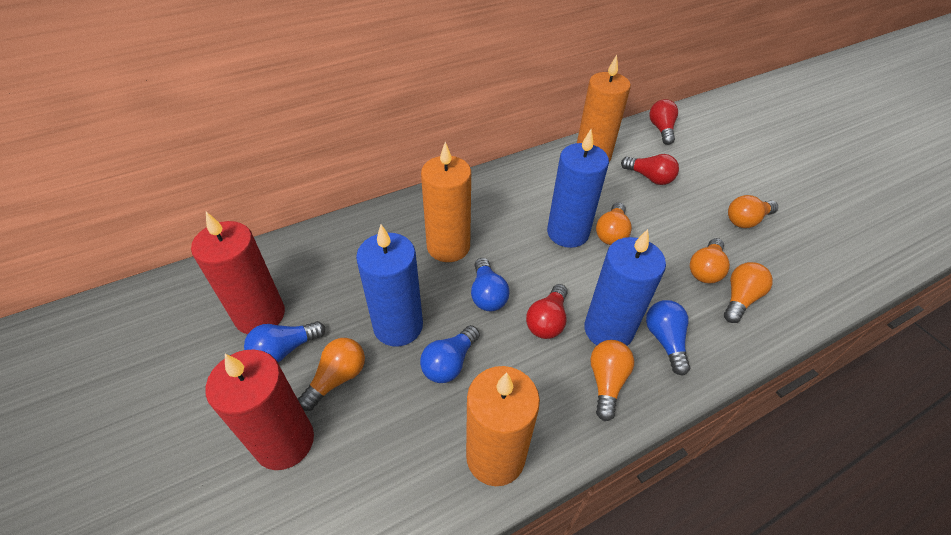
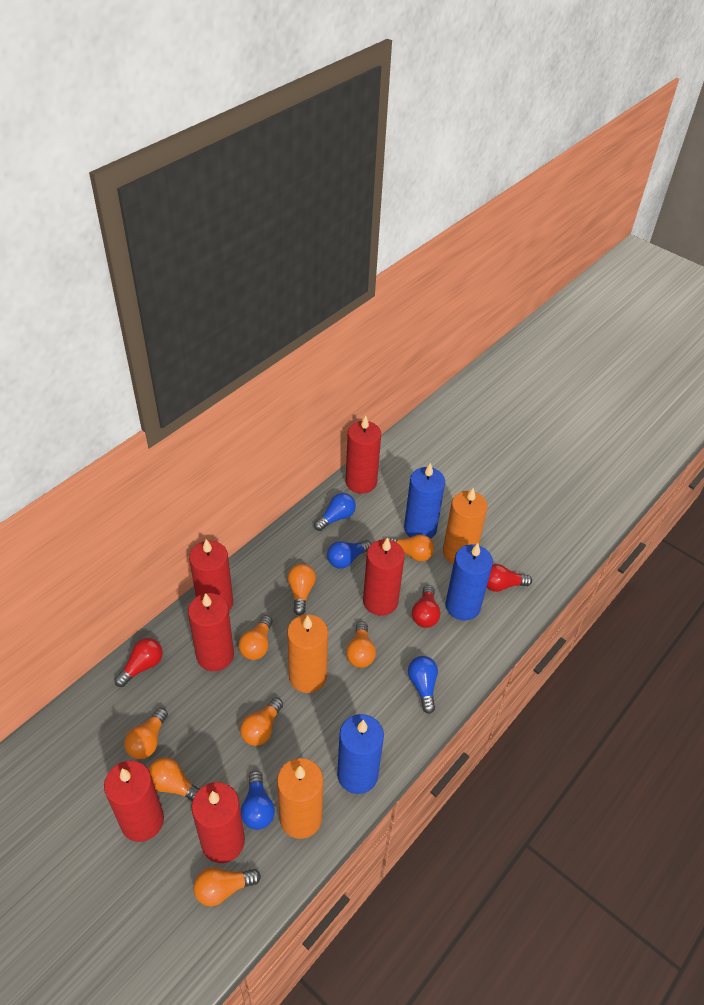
orange light bulb: 6 -> 8
red candle: 2 -> 6

